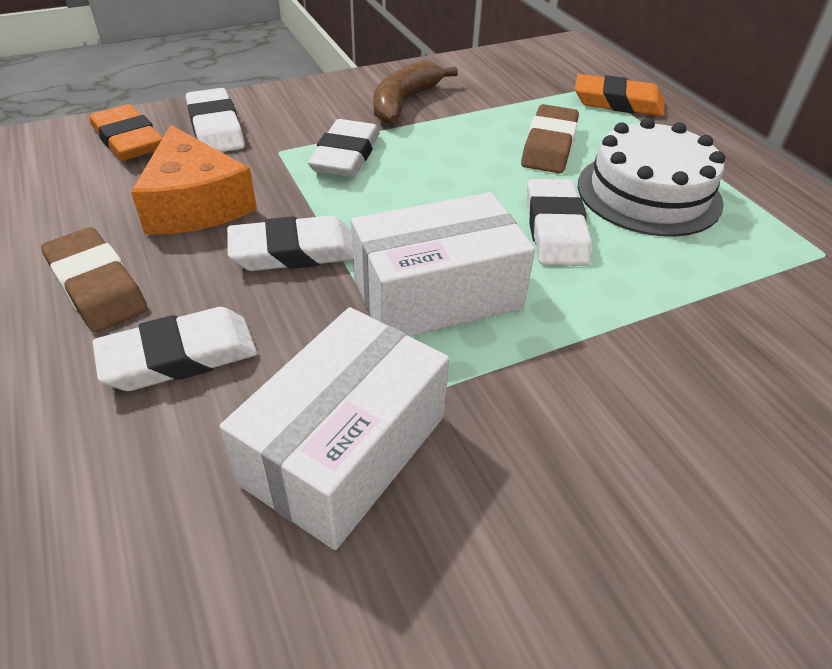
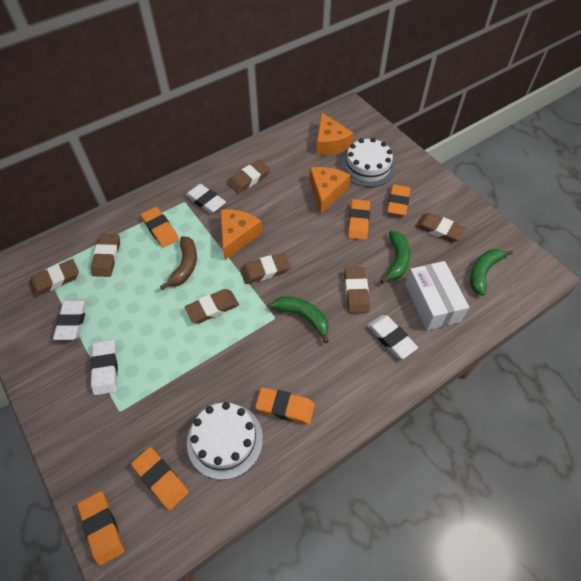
brown eraser: 2 -> 7
green banana: 0 -> 3
orange cheese: 1 -> 3
orange eraser: 2 -> 6
white box: 2 -> 1
white cake: 1 -> 2
white eraser: 5 -> 4

